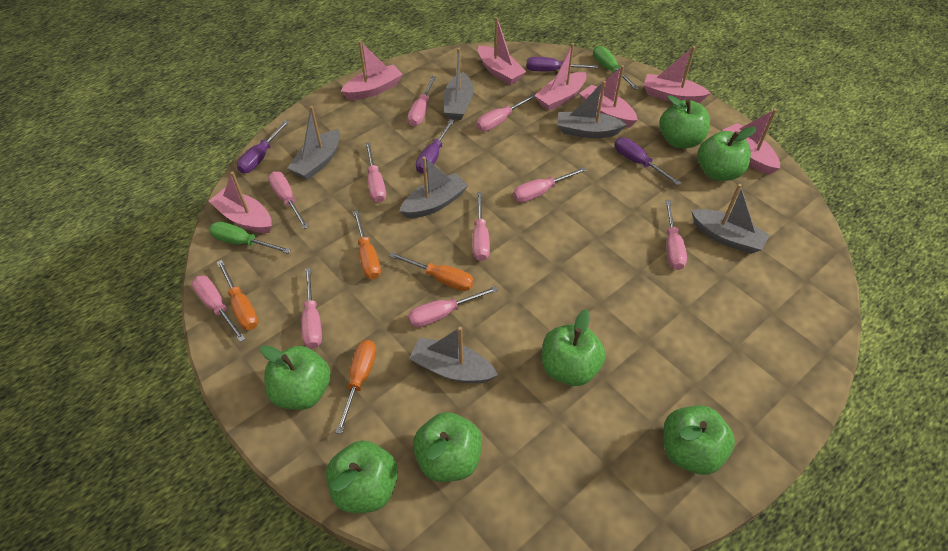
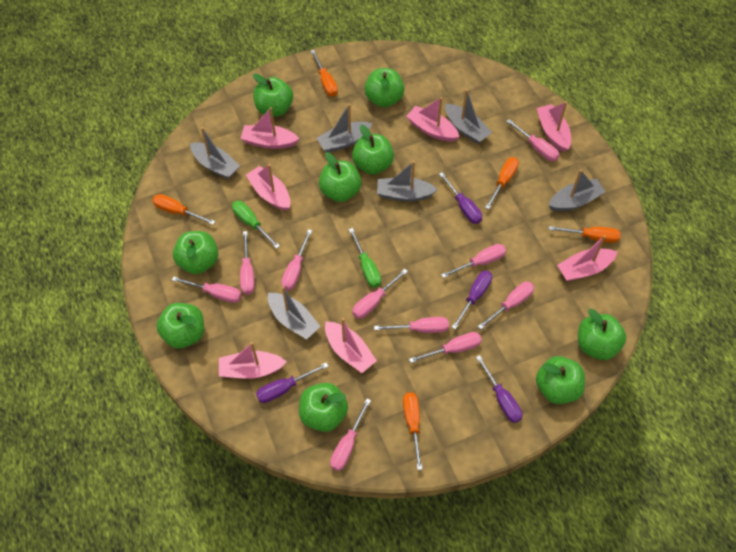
green apple: 7 -> 9
orange screwdriver: 4 -> 5

